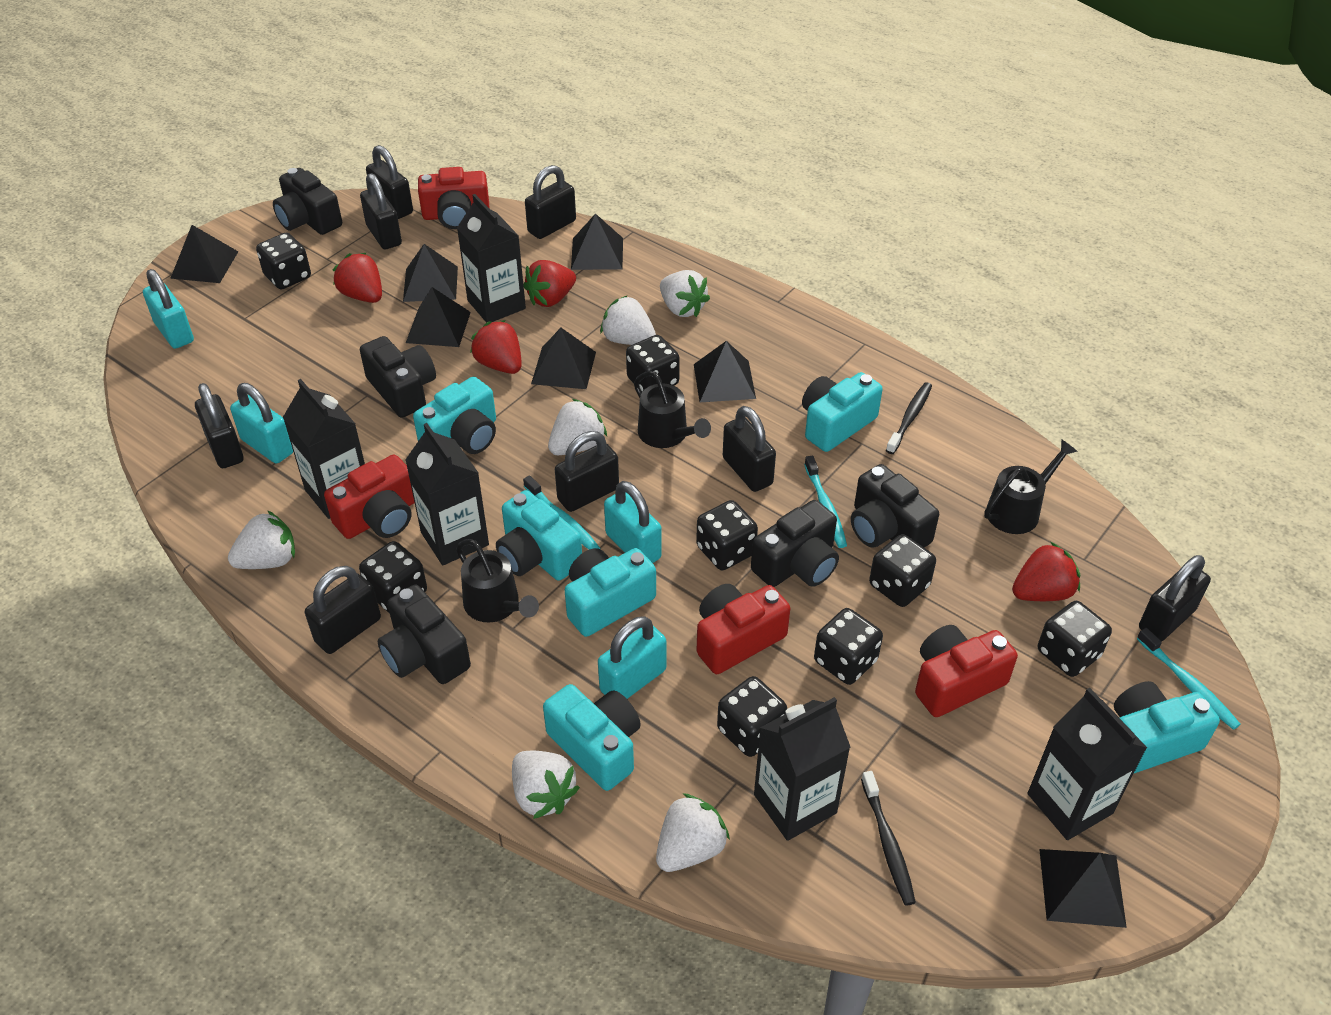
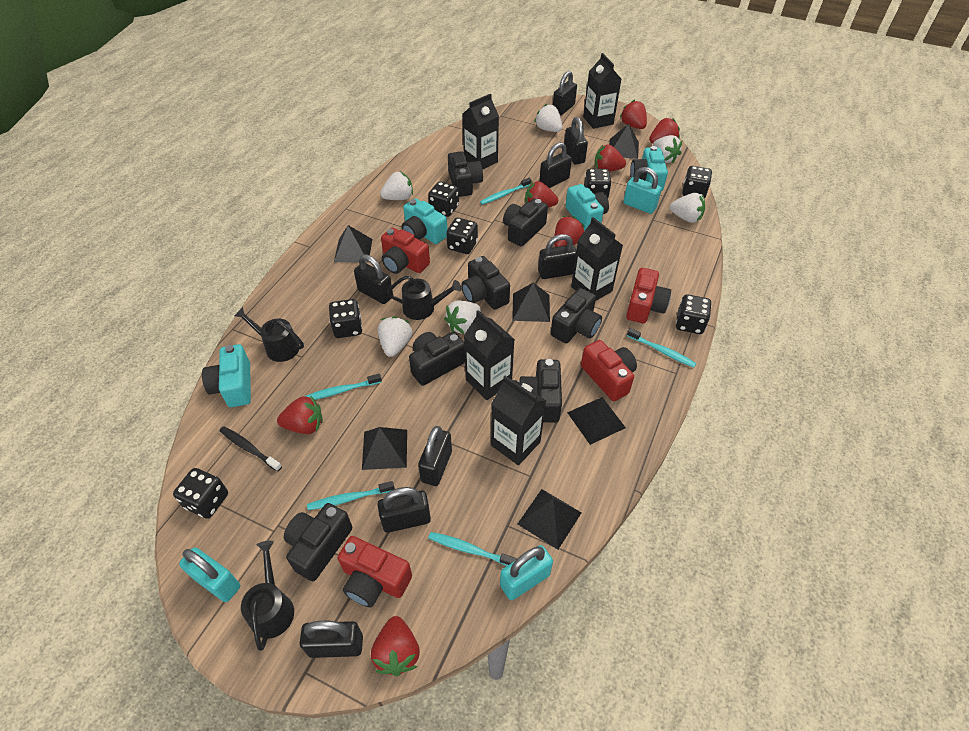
black camera: 5 -> 7
black dice: 8 -> 7
black pyramid: 7 -> 6
black toothbrush: 2 -> 1
red strawberry: 4 -> 7
turquoise camera: 6 -> 4
turquoise padlock: 4 -> 3
turquoise toothbrush: 3 -> 5

